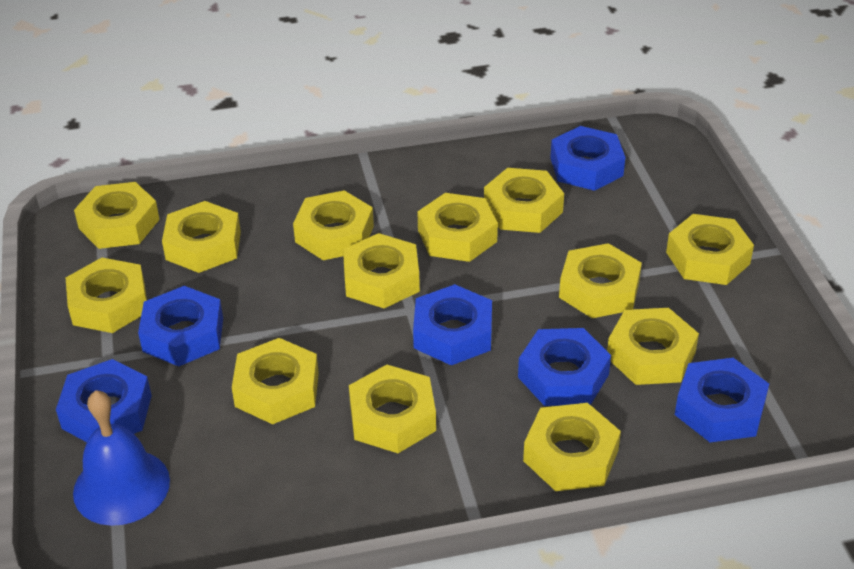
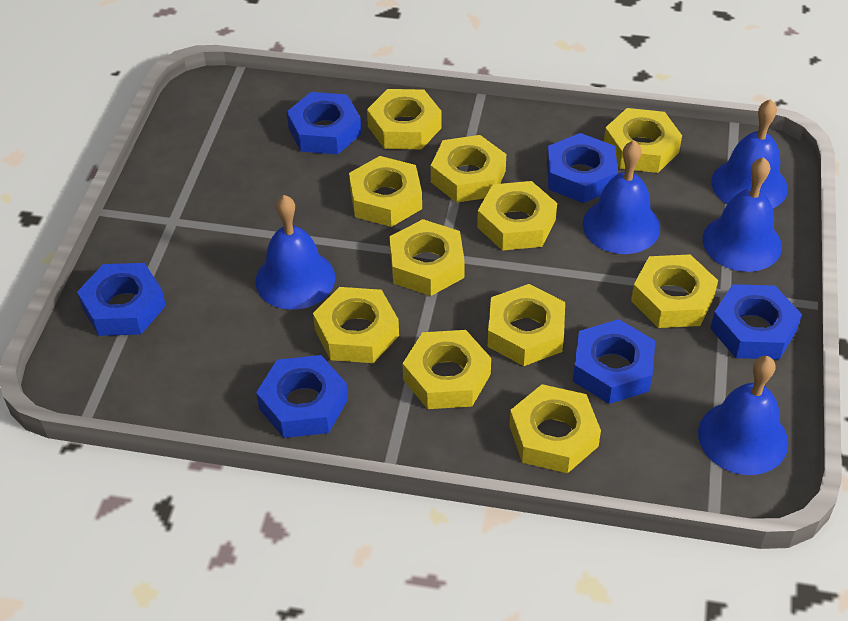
blue bell: 1 -> 5
yellow nut: 13 -> 11

